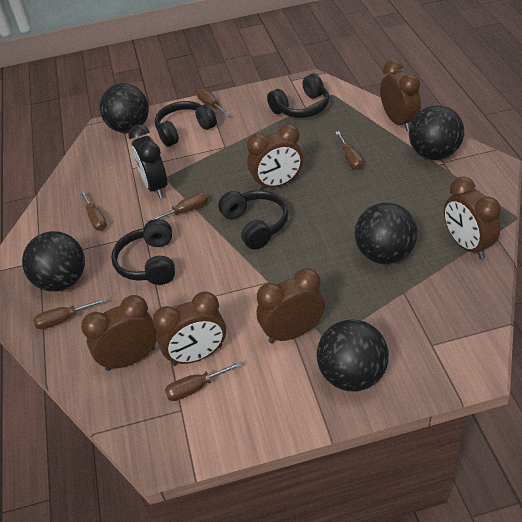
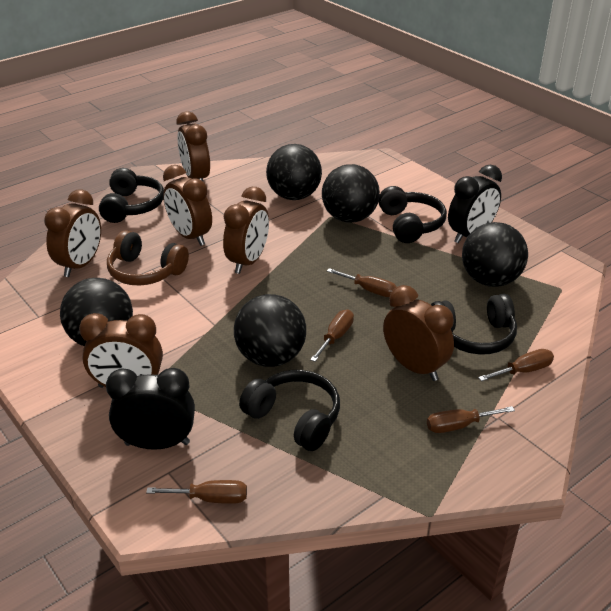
black clock: 1 -> 2
brown headphones: 0 -> 1
brown screwdriver: 6 -> 5

